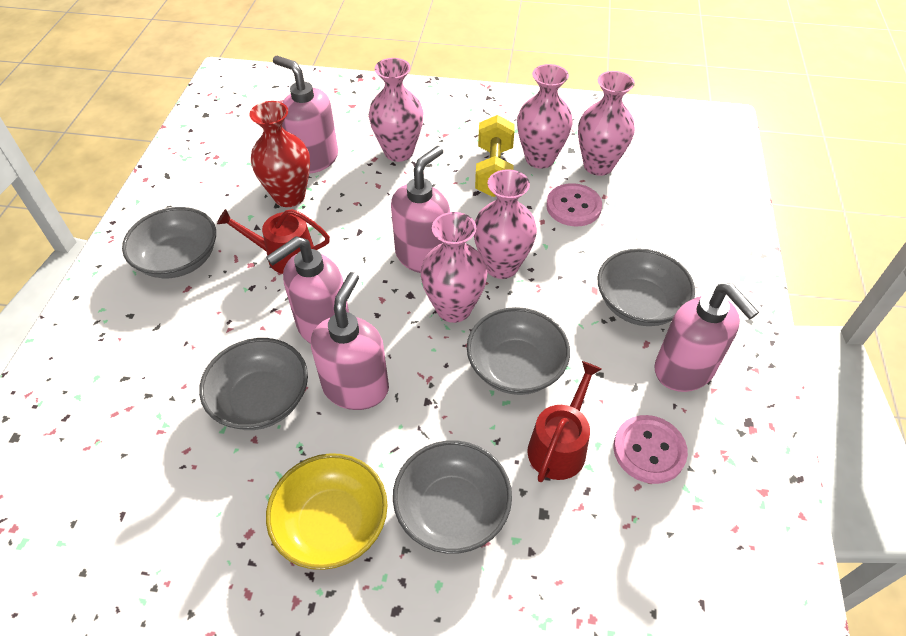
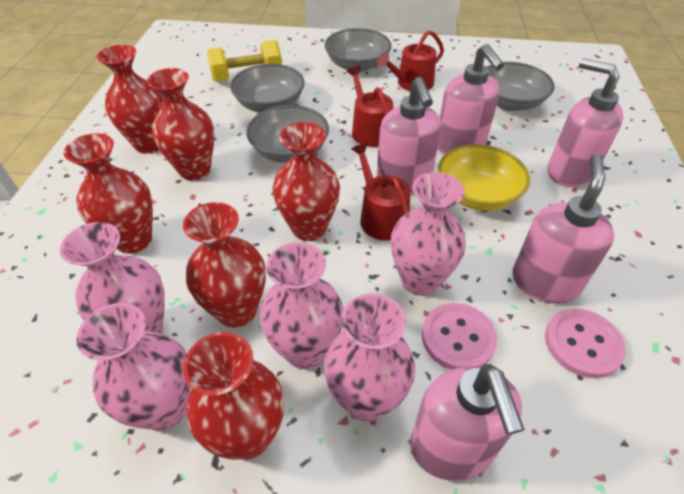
grey bowl: 5 -> 4
red vase: 1 -> 6
red watering can: 2 -> 3

